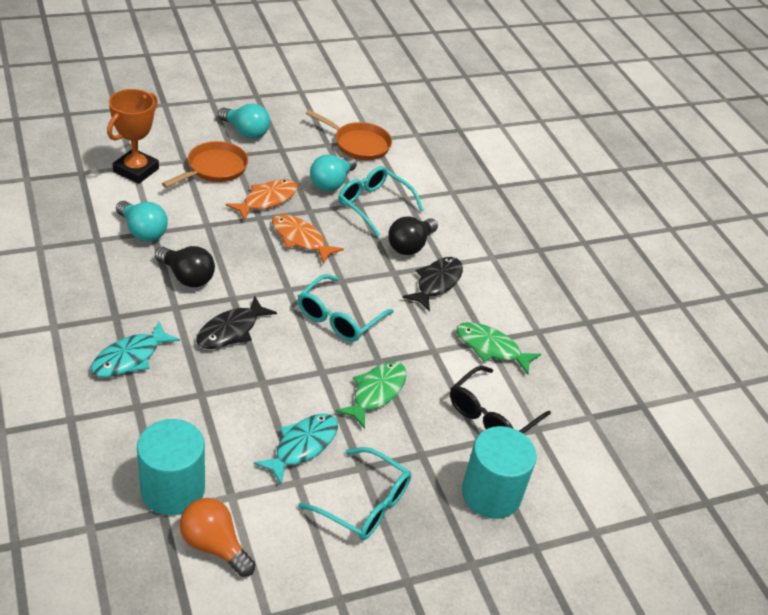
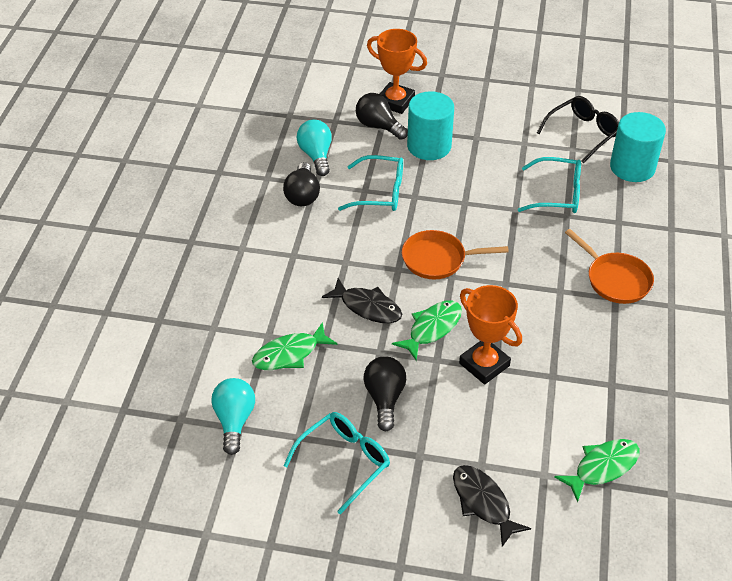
black light bulb: 2 -> 3
green fish: 2 -> 3
orange fish: 2 -> 0
orange light bulb: 1 -> 0
orange trophy: 1 -> 2
turquoise fish: 2 -> 0
turquoise light bulb: 3 -> 2

